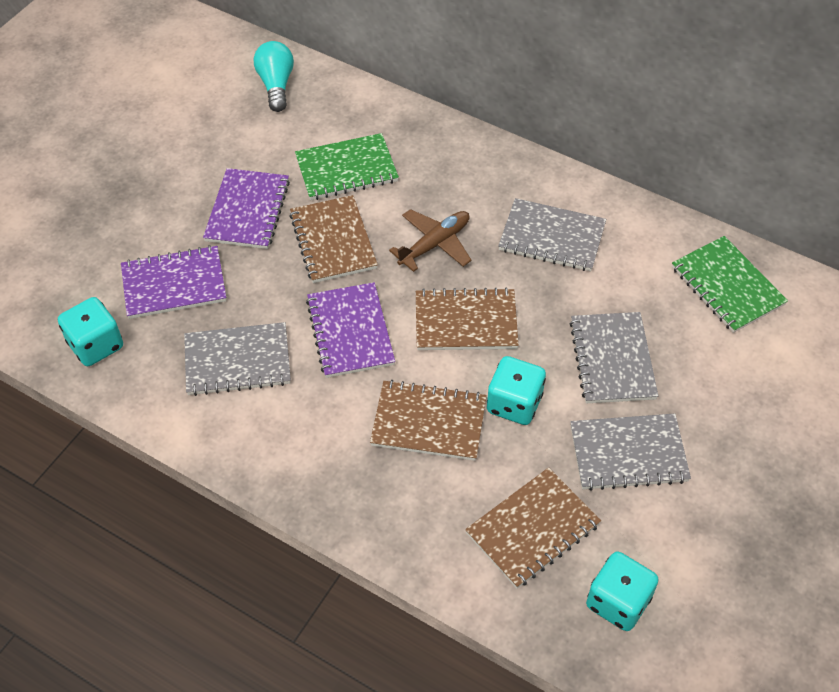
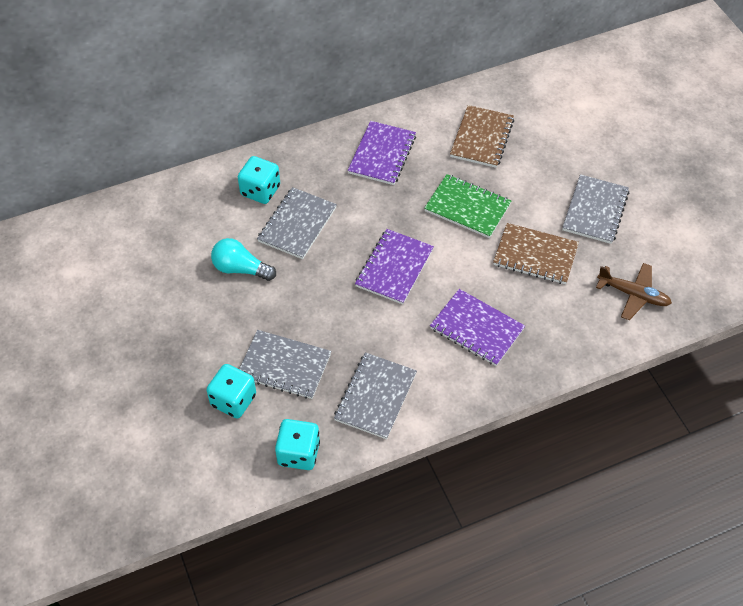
brown notebook: 4 -> 2
green notebook: 2 -> 1

